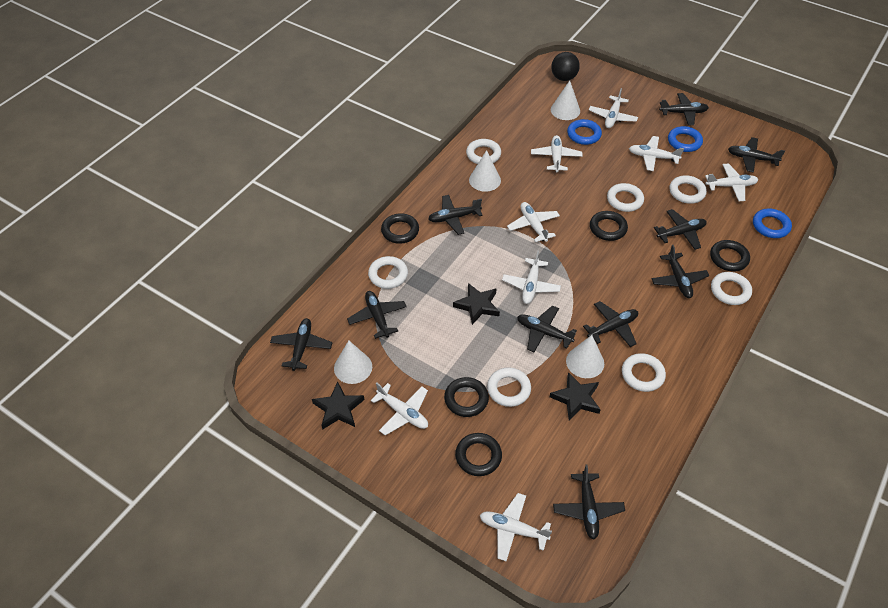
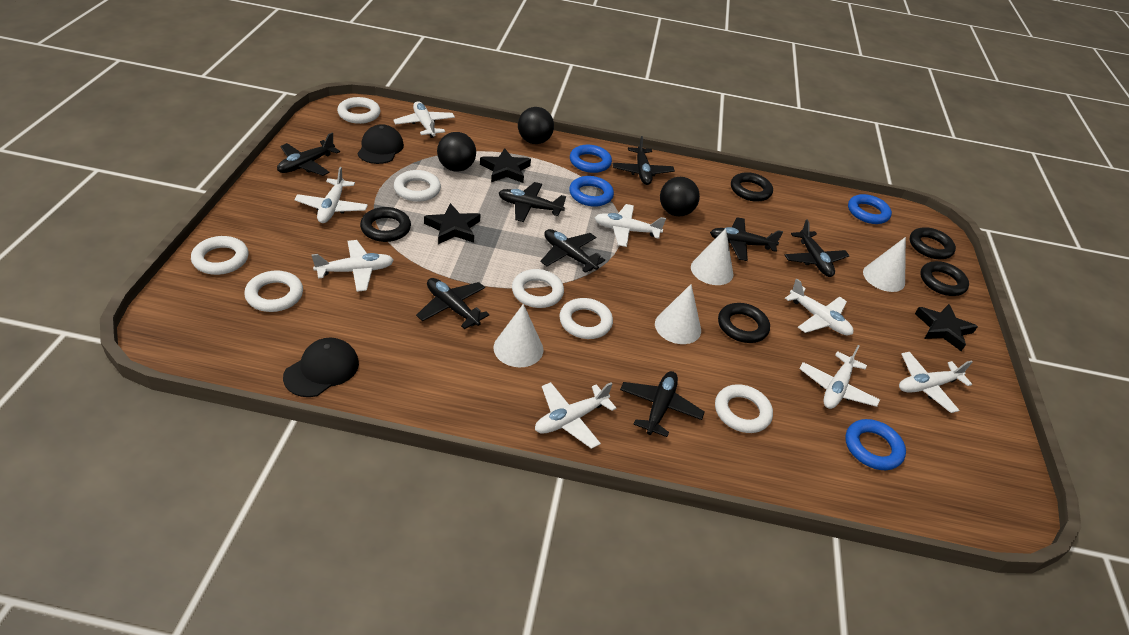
black ball: 1 -> 3
black cap: 0 -> 2
black plane: 10 -> 8
blue ring: 3 -> 4

